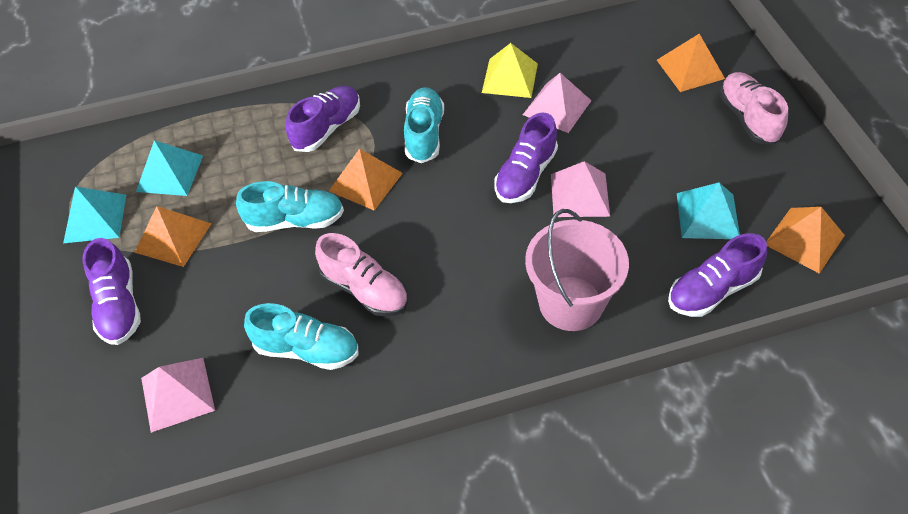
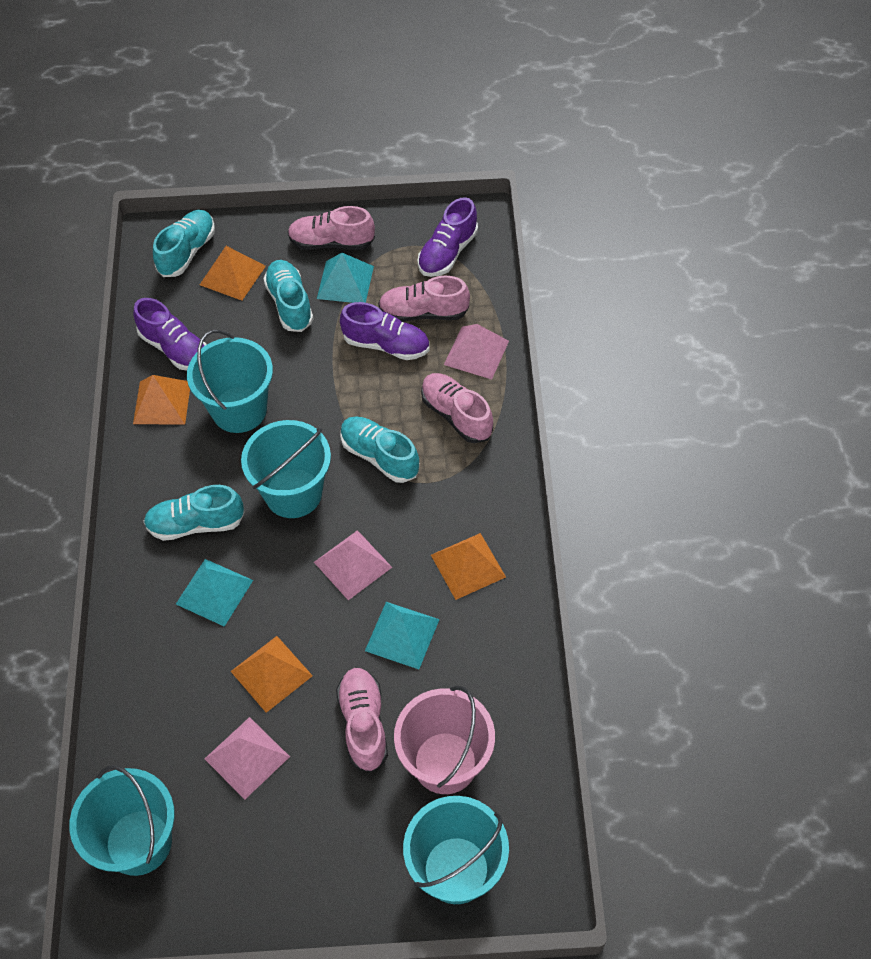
pink shoe: 2 -> 4
purple shoe: 4 -> 3
turquoise bucket: 0 -> 4
turquoise shoe: 3 -> 4
yellow pyramid: 1 -> 0

